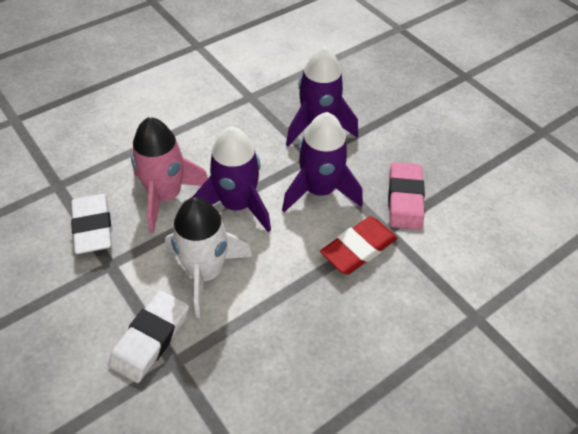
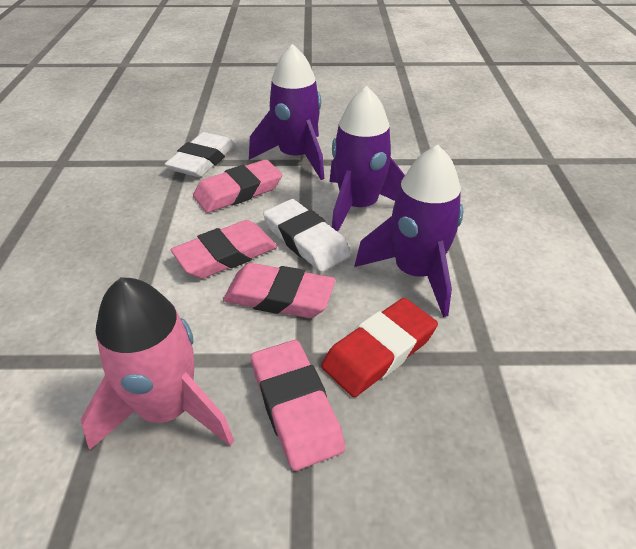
pink eraser: 1 -> 4
white rocket: 1 -> 0

